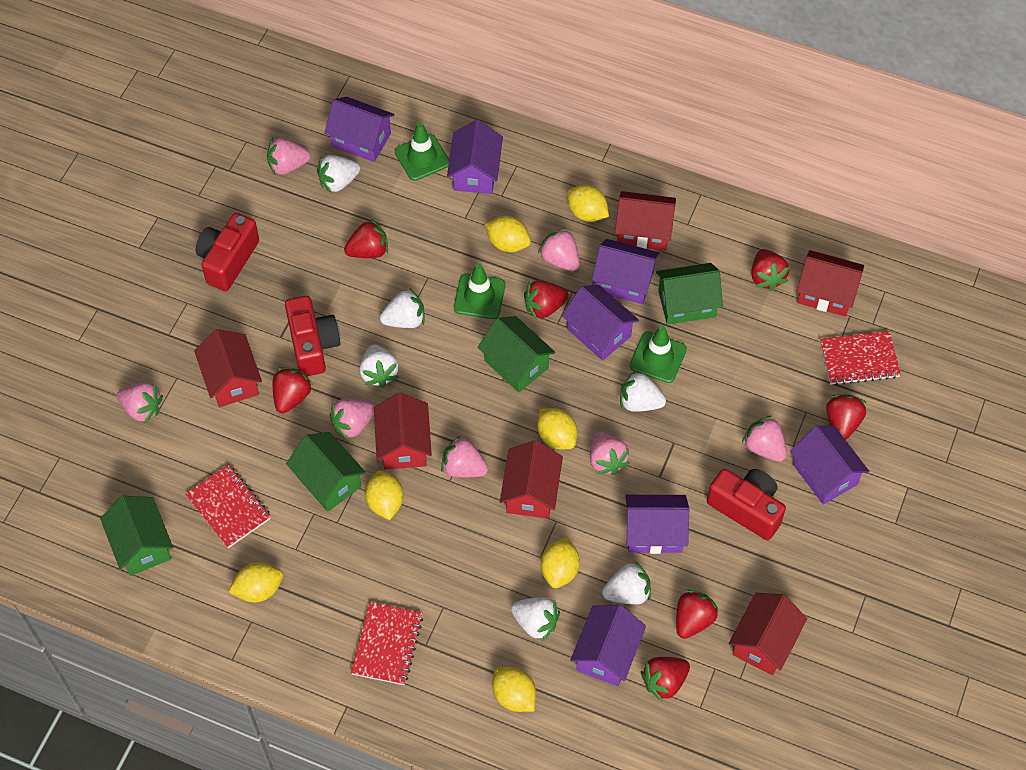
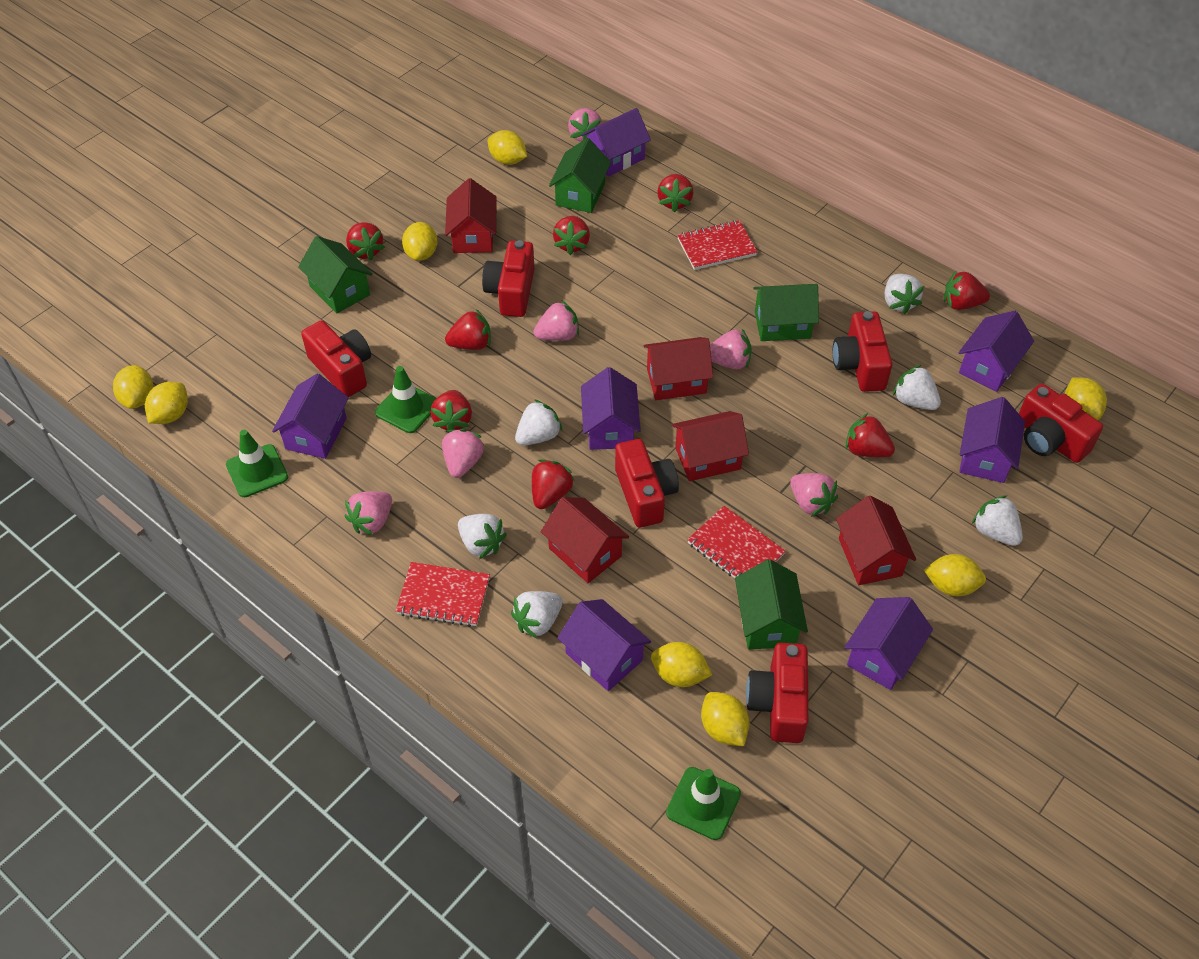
pink strawberry: 7 -> 6
red camera: 3 -> 6
red house: 6 -> 5
red strawberry: 7 -> 8
yellow lemon: 7 -> 8

